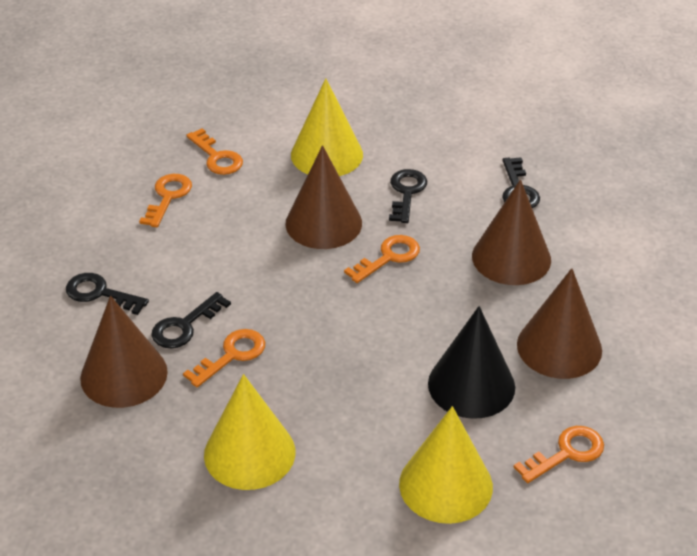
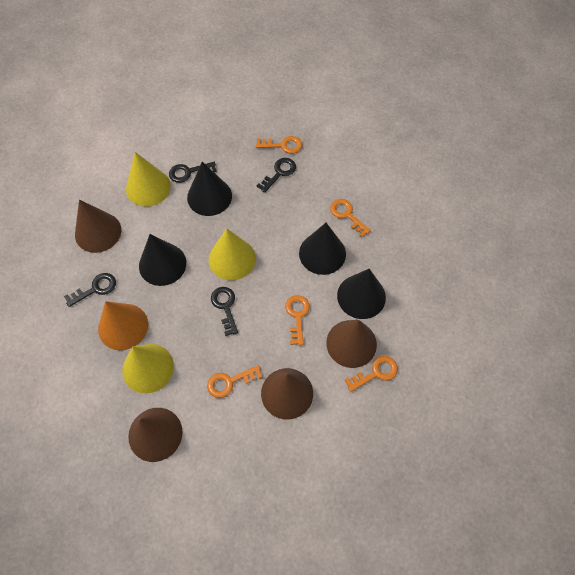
black cone: 1 -> 4
orange cone: 0 -> 1

